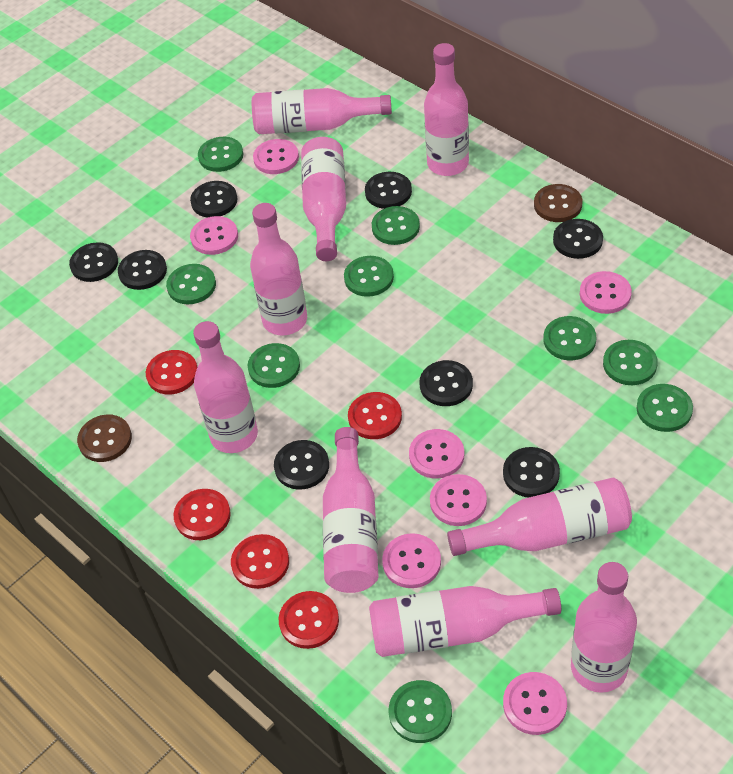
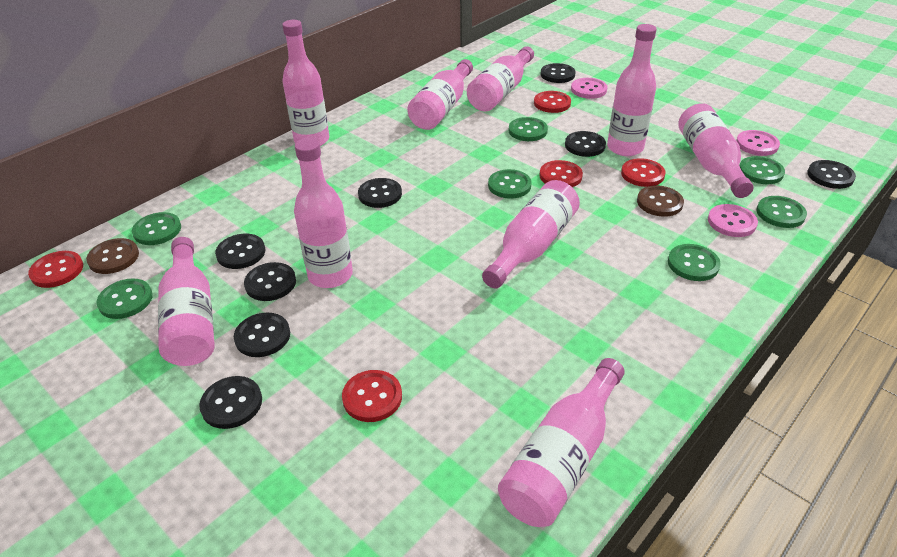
green button: 9 -> 7
pink button: 7 -> 3

